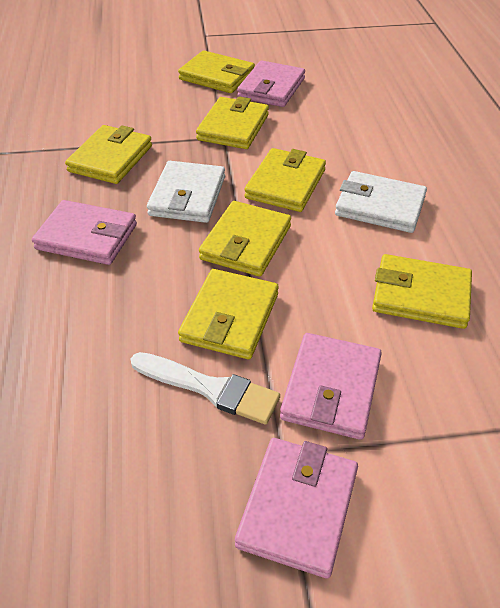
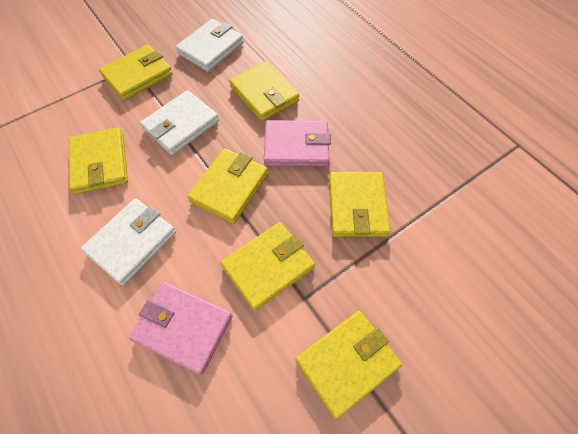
pink wallet: 4 -> 2
white brush: 1 -> 0
white wallet: 2 -> 3

